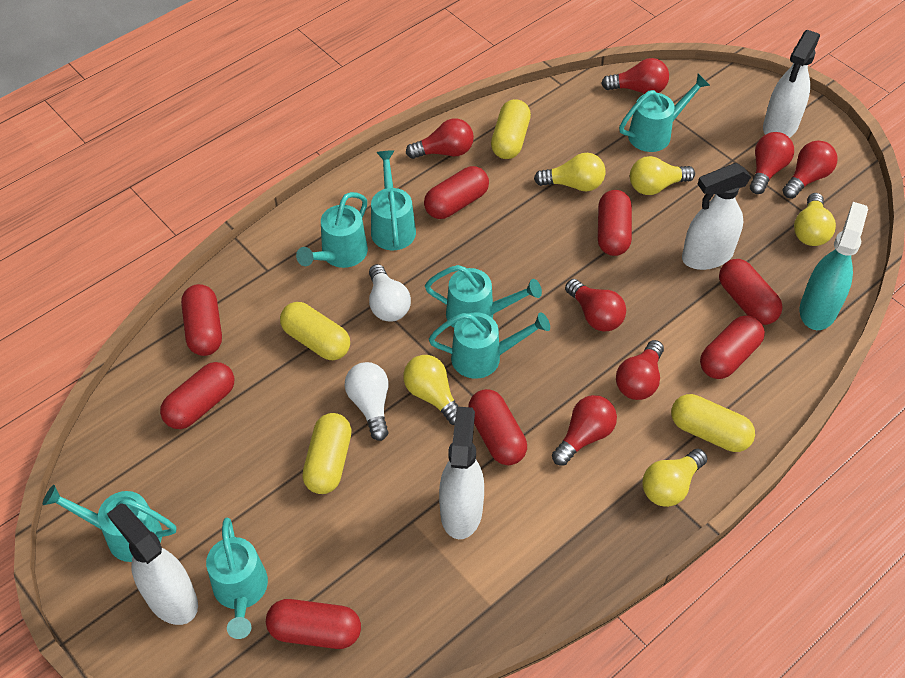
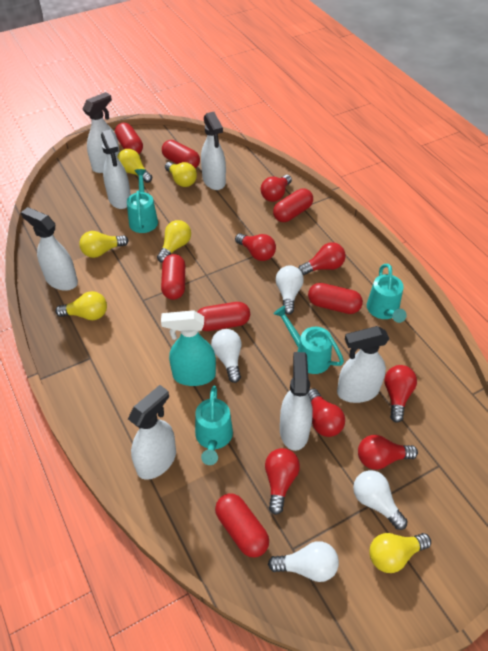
red capsule: 8 -> 7
turquoise watering can: 7 -> 4
white light bulb: 2 -> 4
white spray bottle: 4 -> 7
yellow capsule: 4 -> 0
yellow light bulb: 5 -> 6

